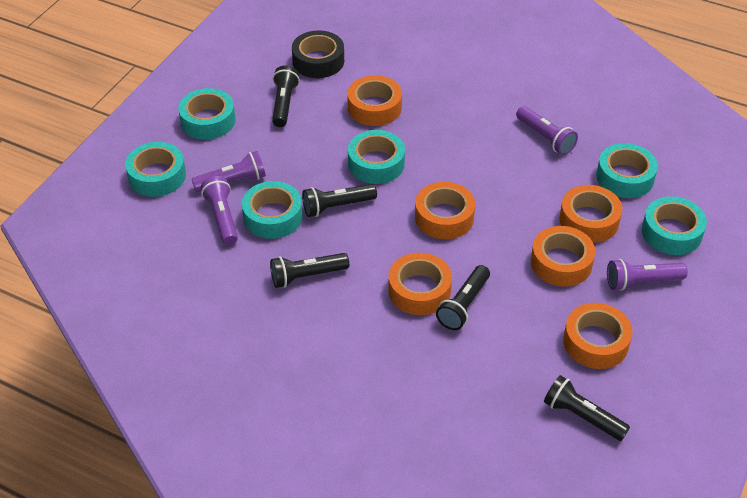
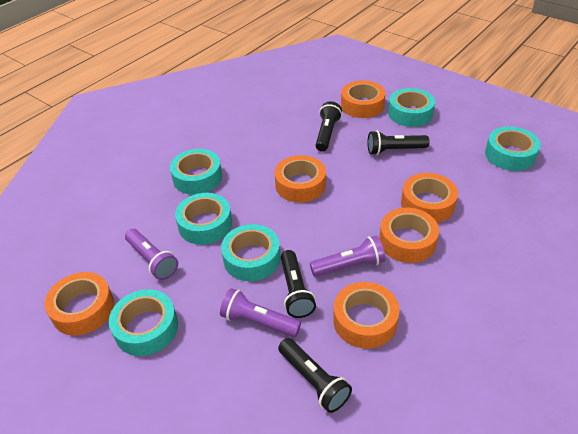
black flashlight: 5 -> 4
black tape: 1 -> 0
purple flashlight: 4 -> 3

